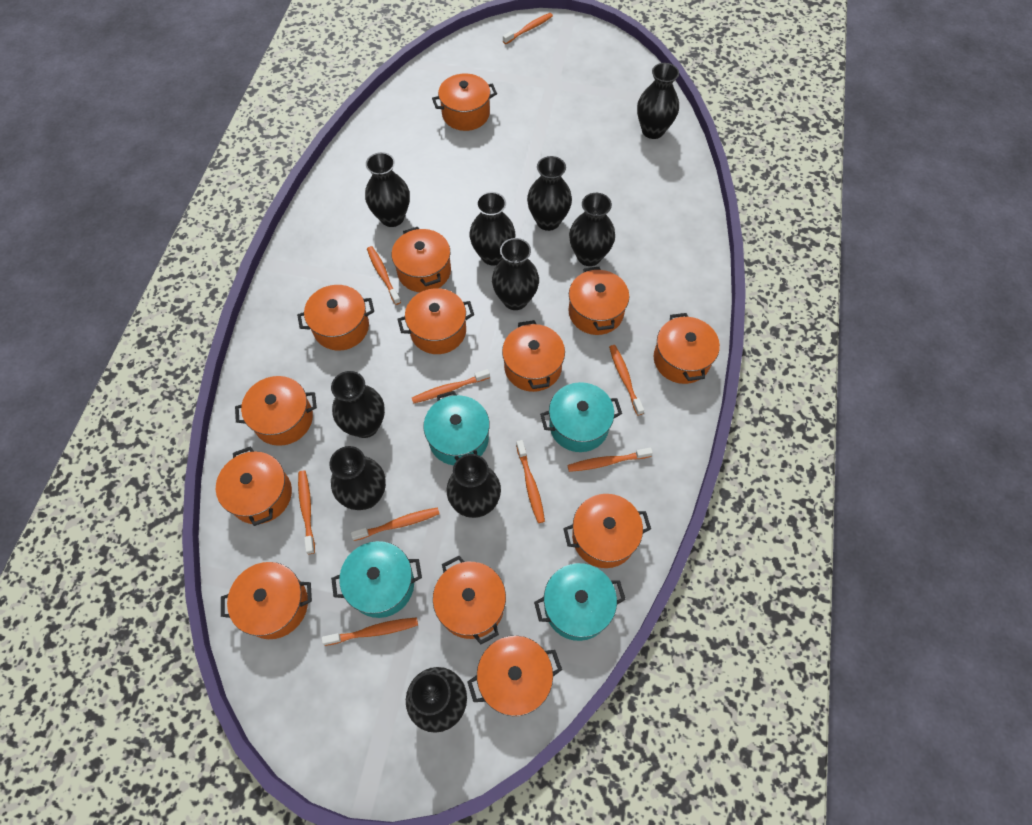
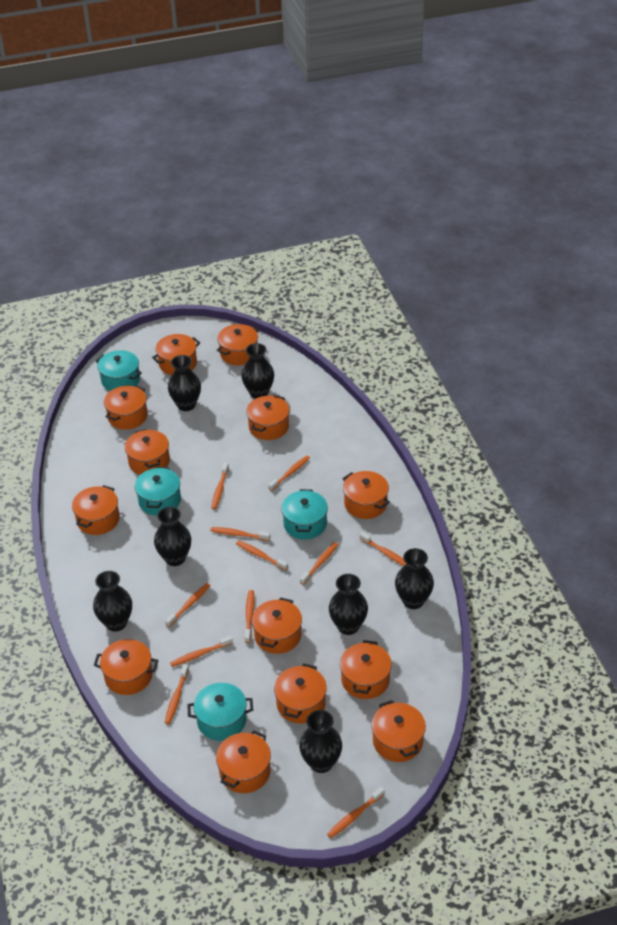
black vase: 10 -> 7
orange toothbrush: 9 -> 11

